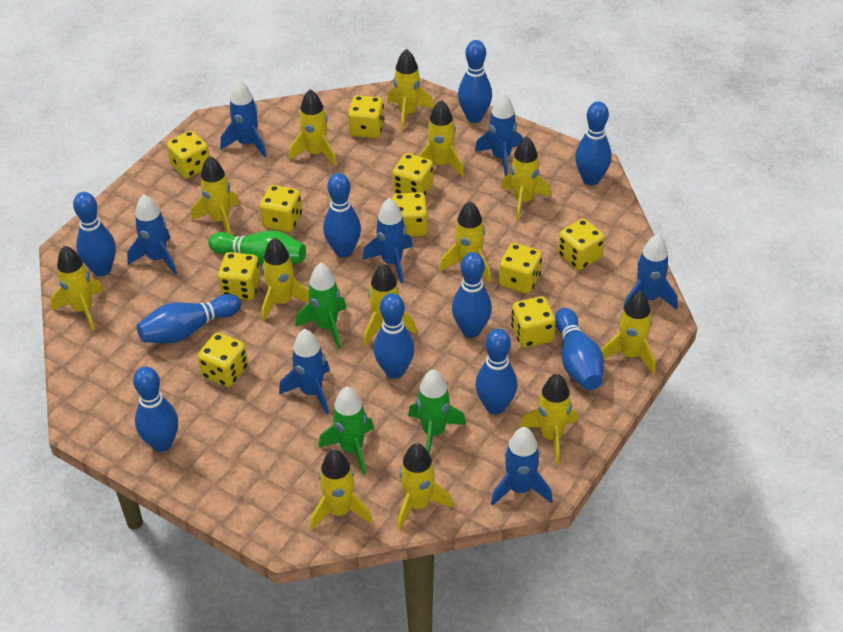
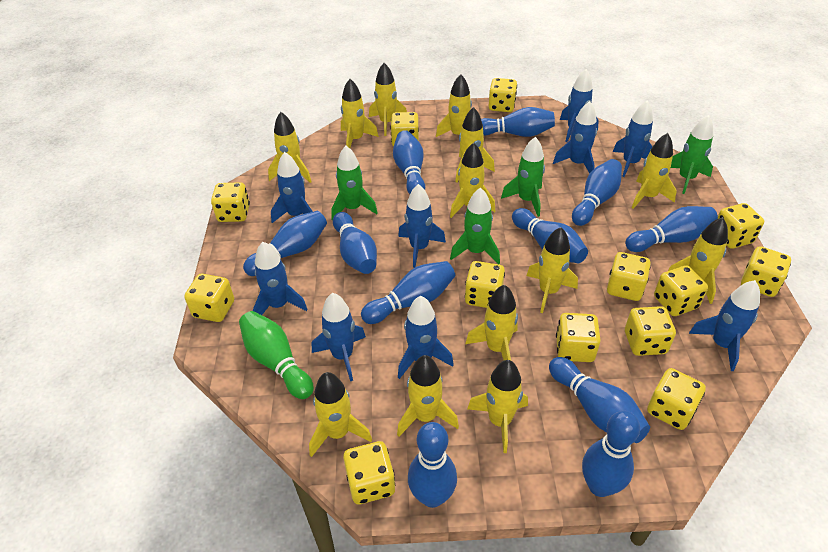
blue bowling pin: 10 -> 11
blue rocket: 7 -> 9
green rocket: 3 -> 4
yellow dice: 10 -> 13

